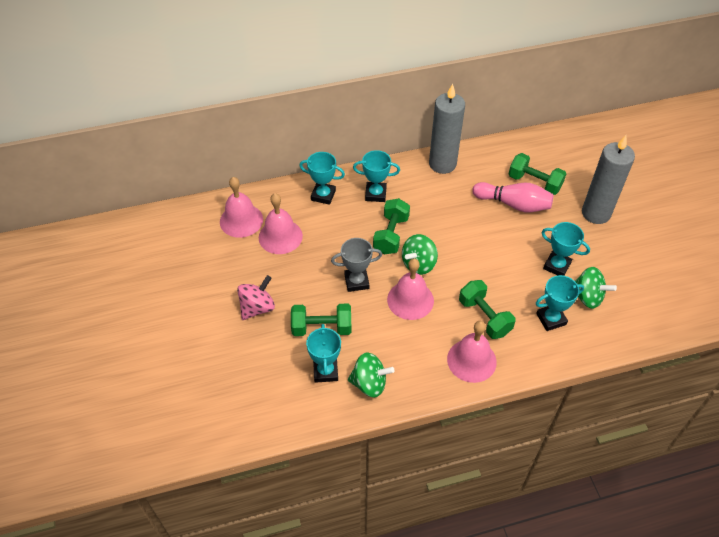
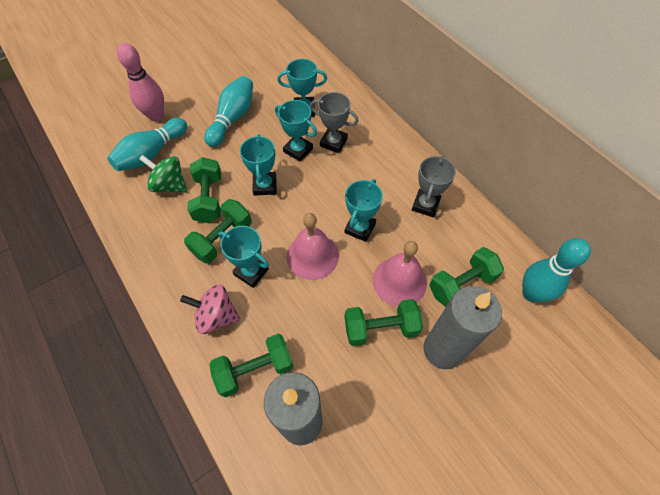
green dumbbell: 4 -> 5
green spinning top: 3 -> 1
grey trophy: 1 -> 2
pink bell: 4 -> 2
turquoise bowling pin: 0 -> 3

